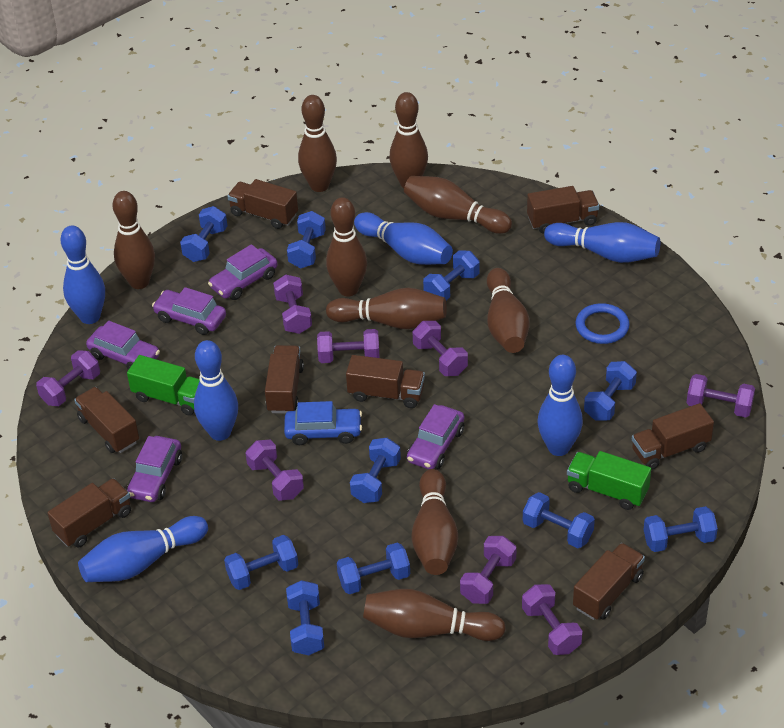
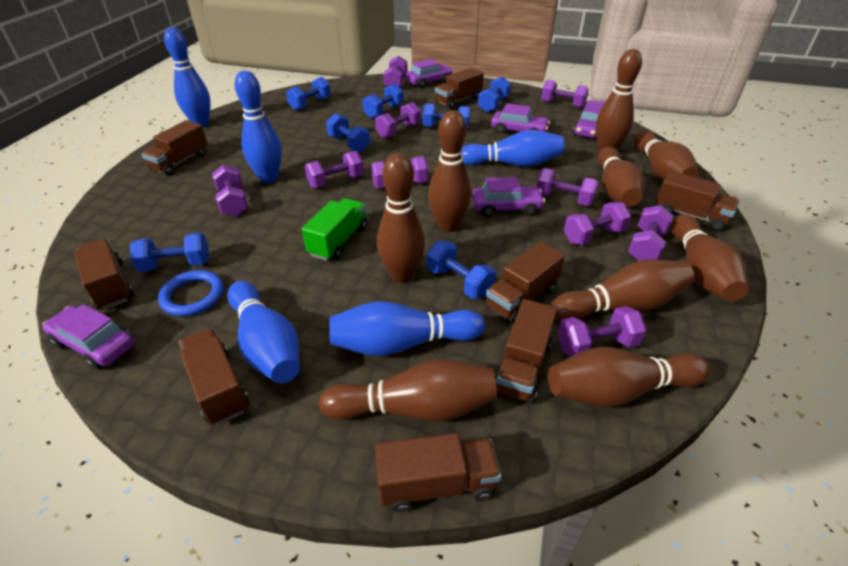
blue bowling pin: 6 -> 5
blue car: 1 -> 0
blue dumbbell: 10 -> 7
green truck: 2 -> 1
purple dumbbell: 8 -> 10

